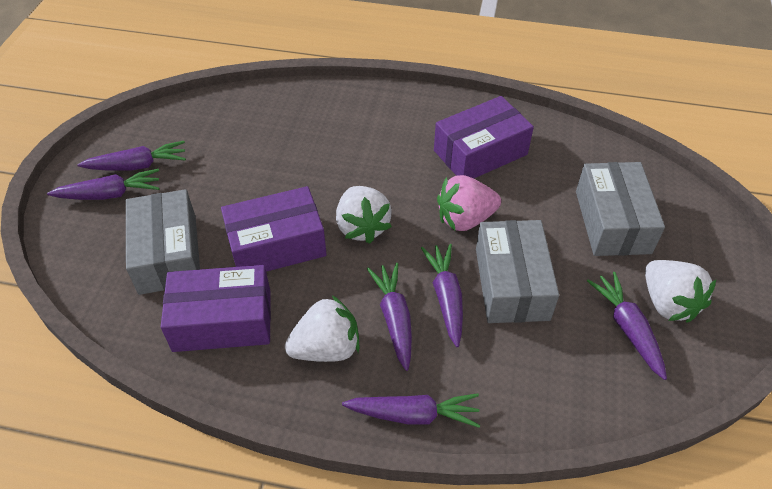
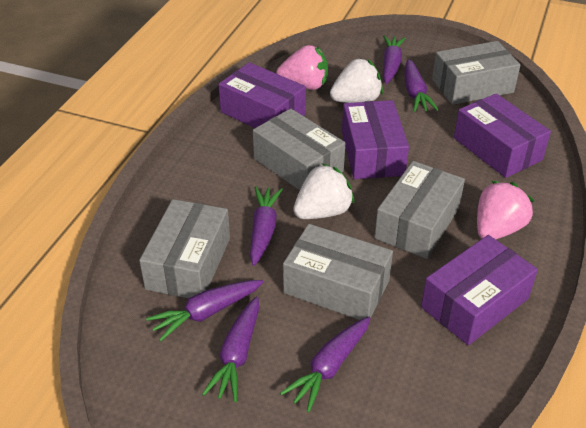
grey box: 3 -> 5
pink strawberry: 1 -> 2
purple box: 3 -> 4
white strawberry: 3 -> 2

